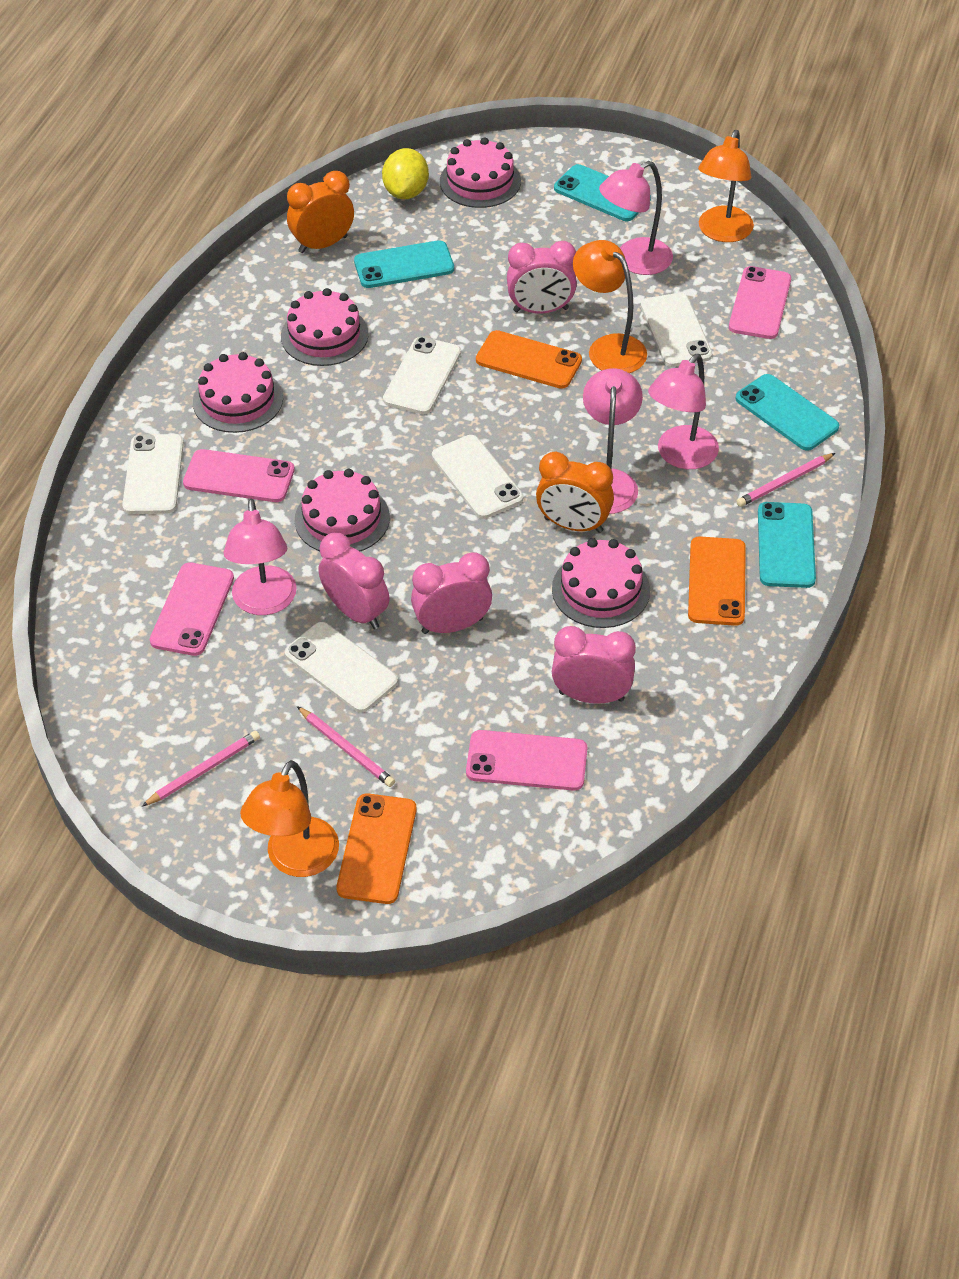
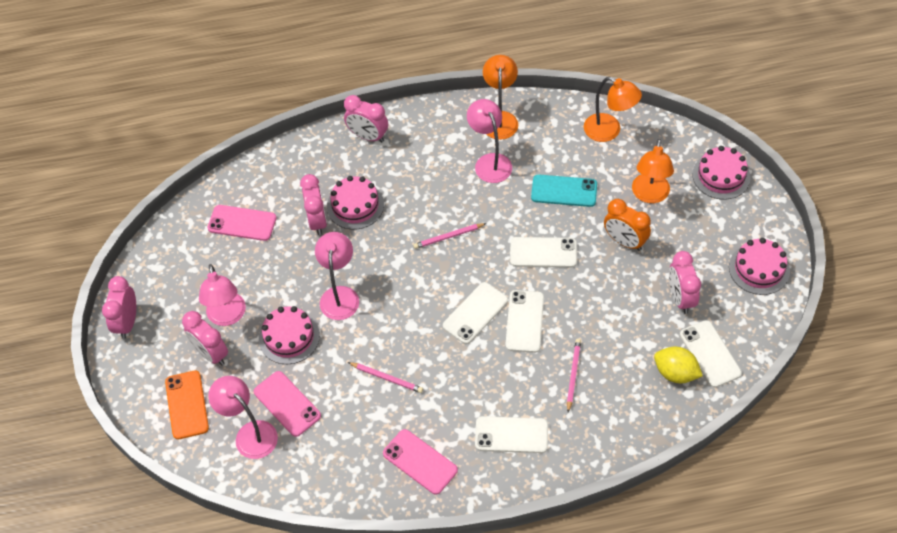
orange clock: 2 -> 1
orange phone: 3 -> 1
pink cake: 5 -> 4
pink clock: 4 -> 5
pink phone: 4 -> 3
turquoise phone: 4 -> 1

